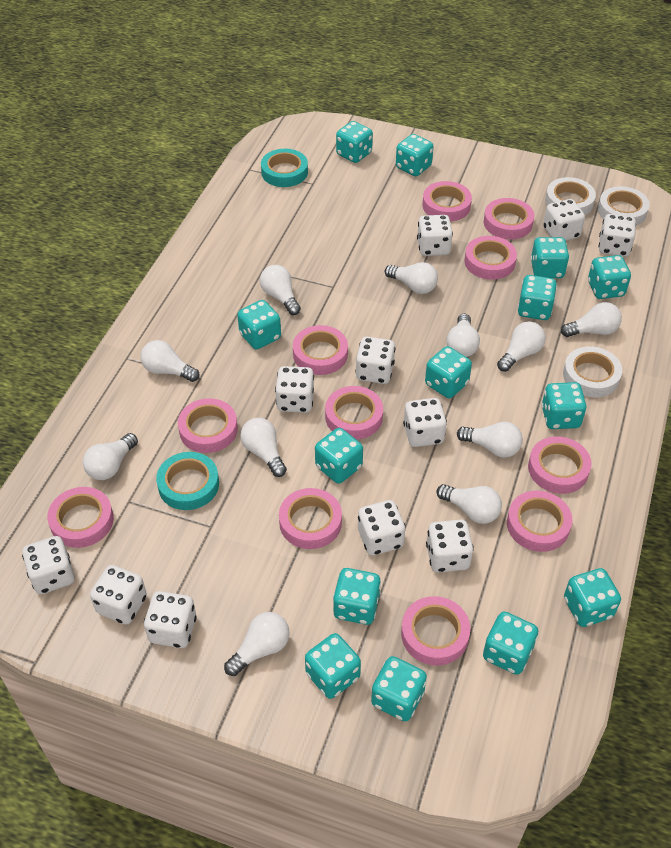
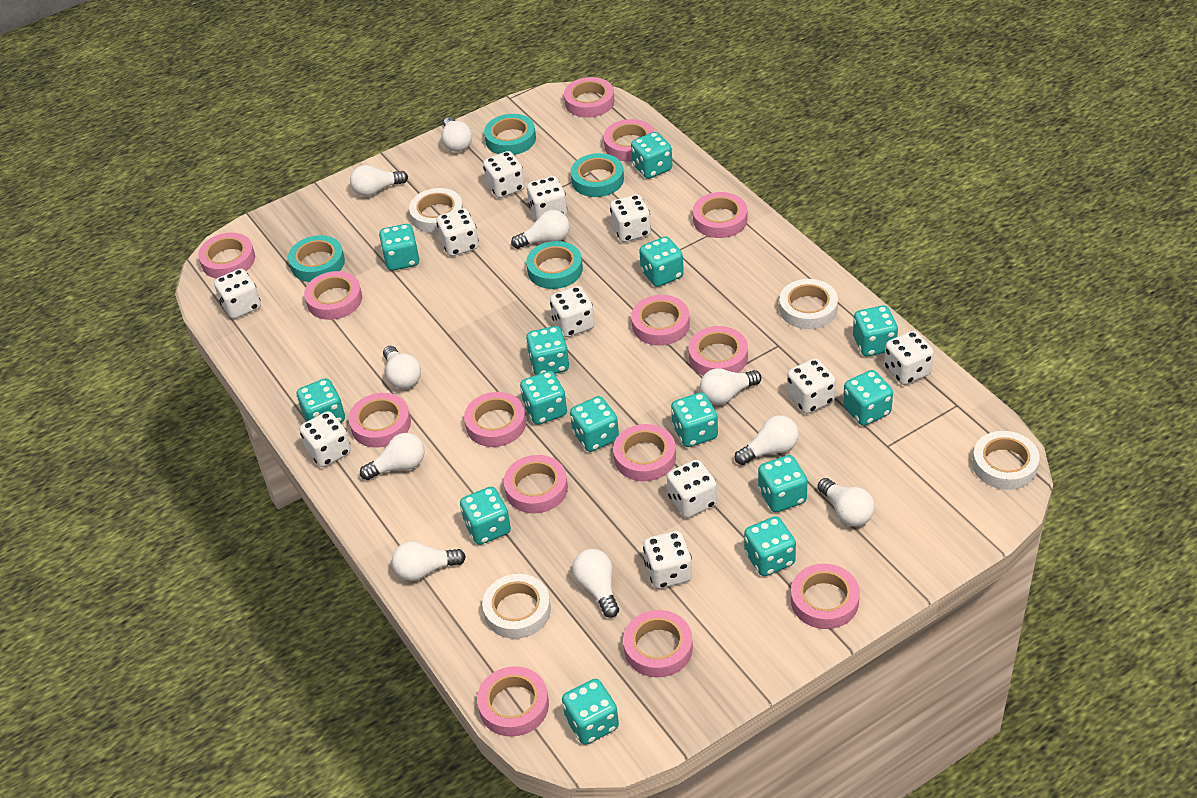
pink tape: 11 -> 14
turquoise tape: 2 -> 4
white light bulb: 11 -> 10
white tape: 3 -> 4

